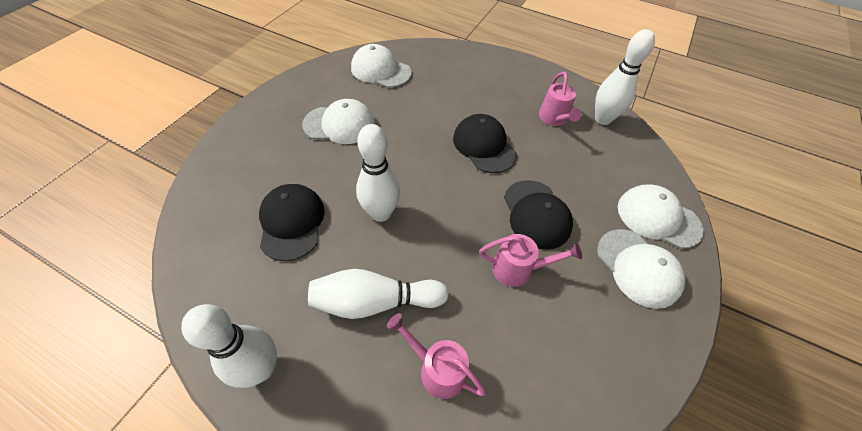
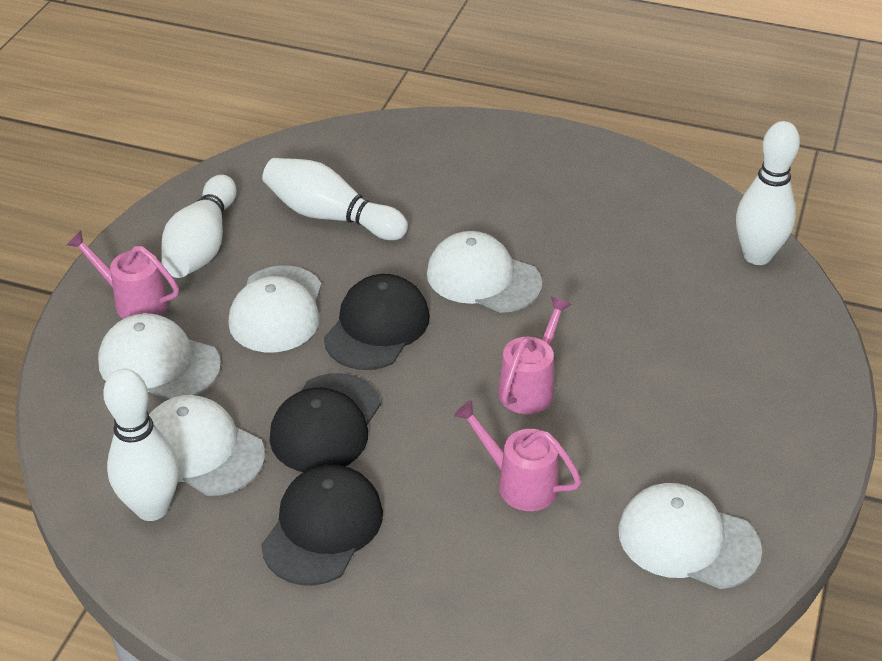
white cap: 4 -> 5

